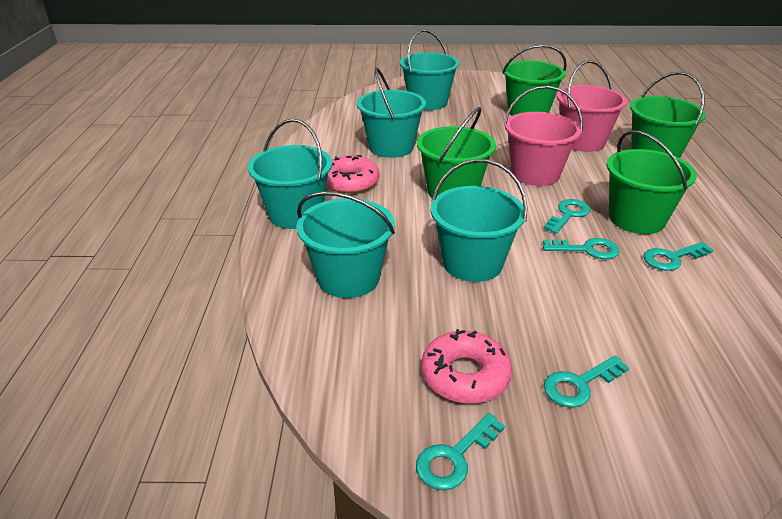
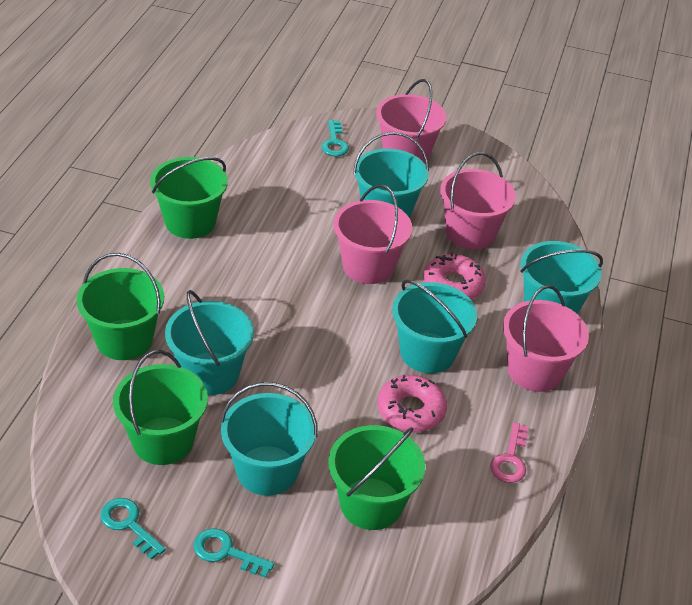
pink bucket: 2 -> 4
pink key: 0 -> 1
turquoise key: 5 -> 3

